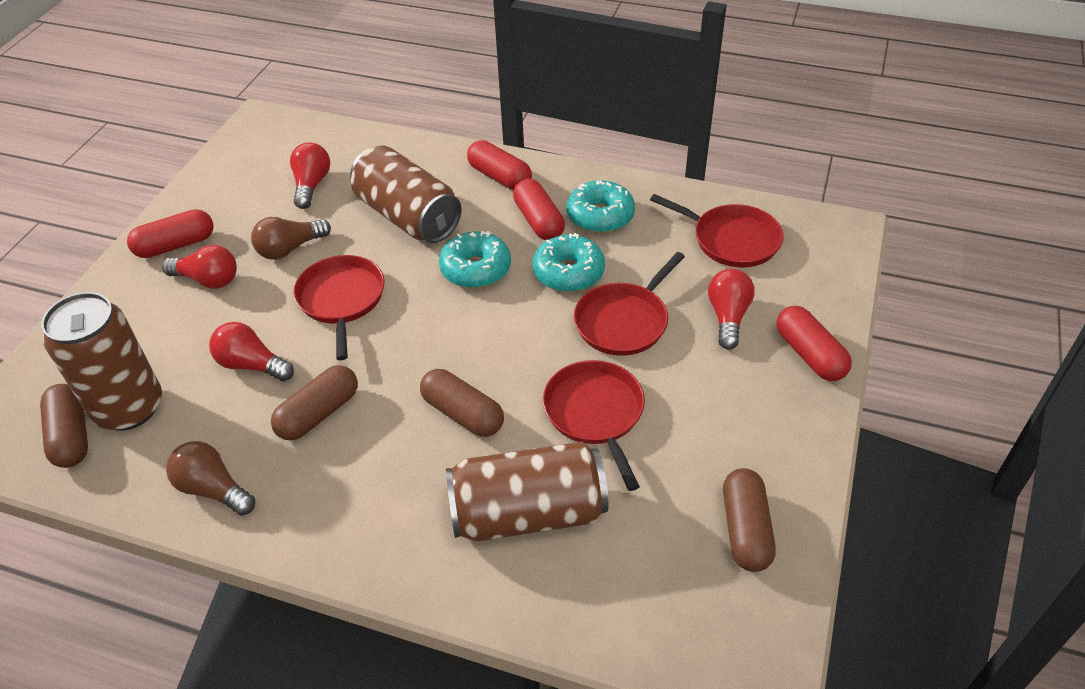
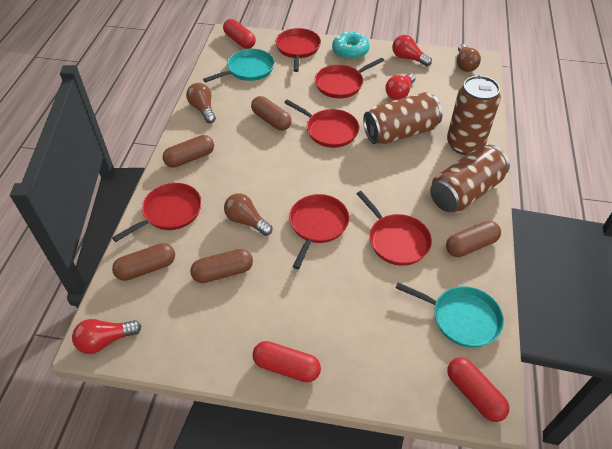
brown capsule: 4 -> 5
brown light bulb: 2 -> 3
red capsule: 4 -> 3
red light bulb: 4 -> 3
red pan: 4 -> 6
turquoise donut: 3 -> 1
turquoise pan: 0 -> 2

